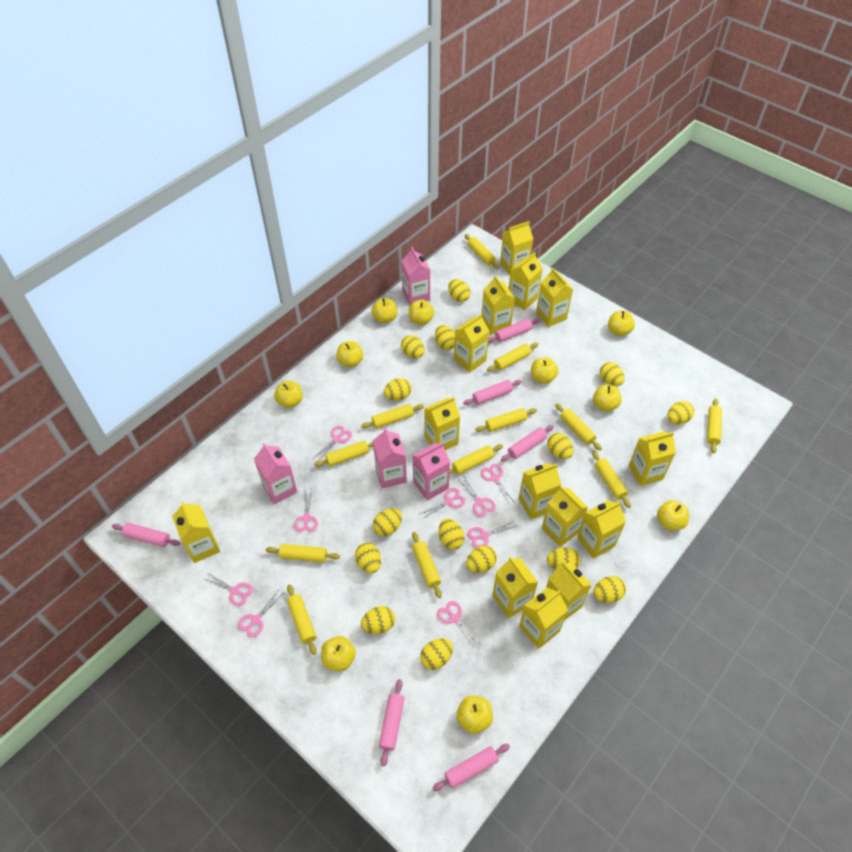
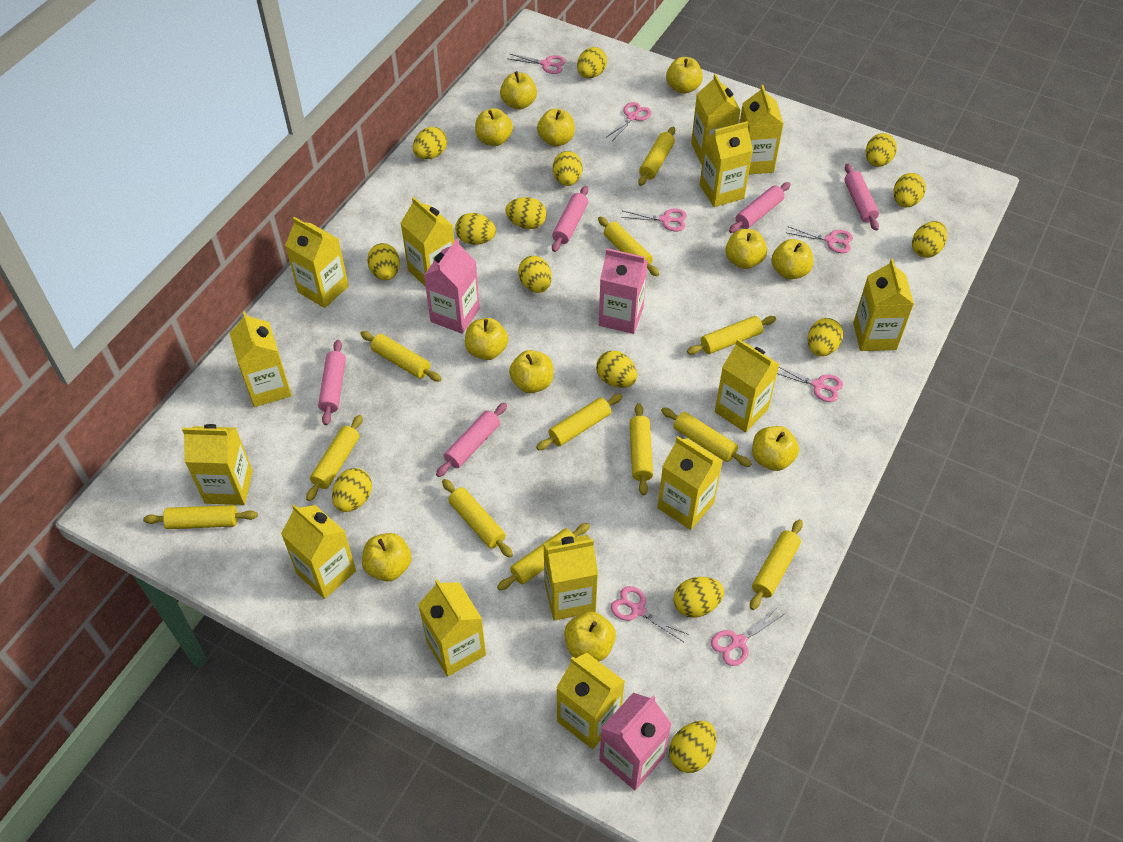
pink carton: 4 -> 3
pink rolling pin: 6 -> 5
pink scissors: 9 -> 7
yellow apple: 10 -> 11

